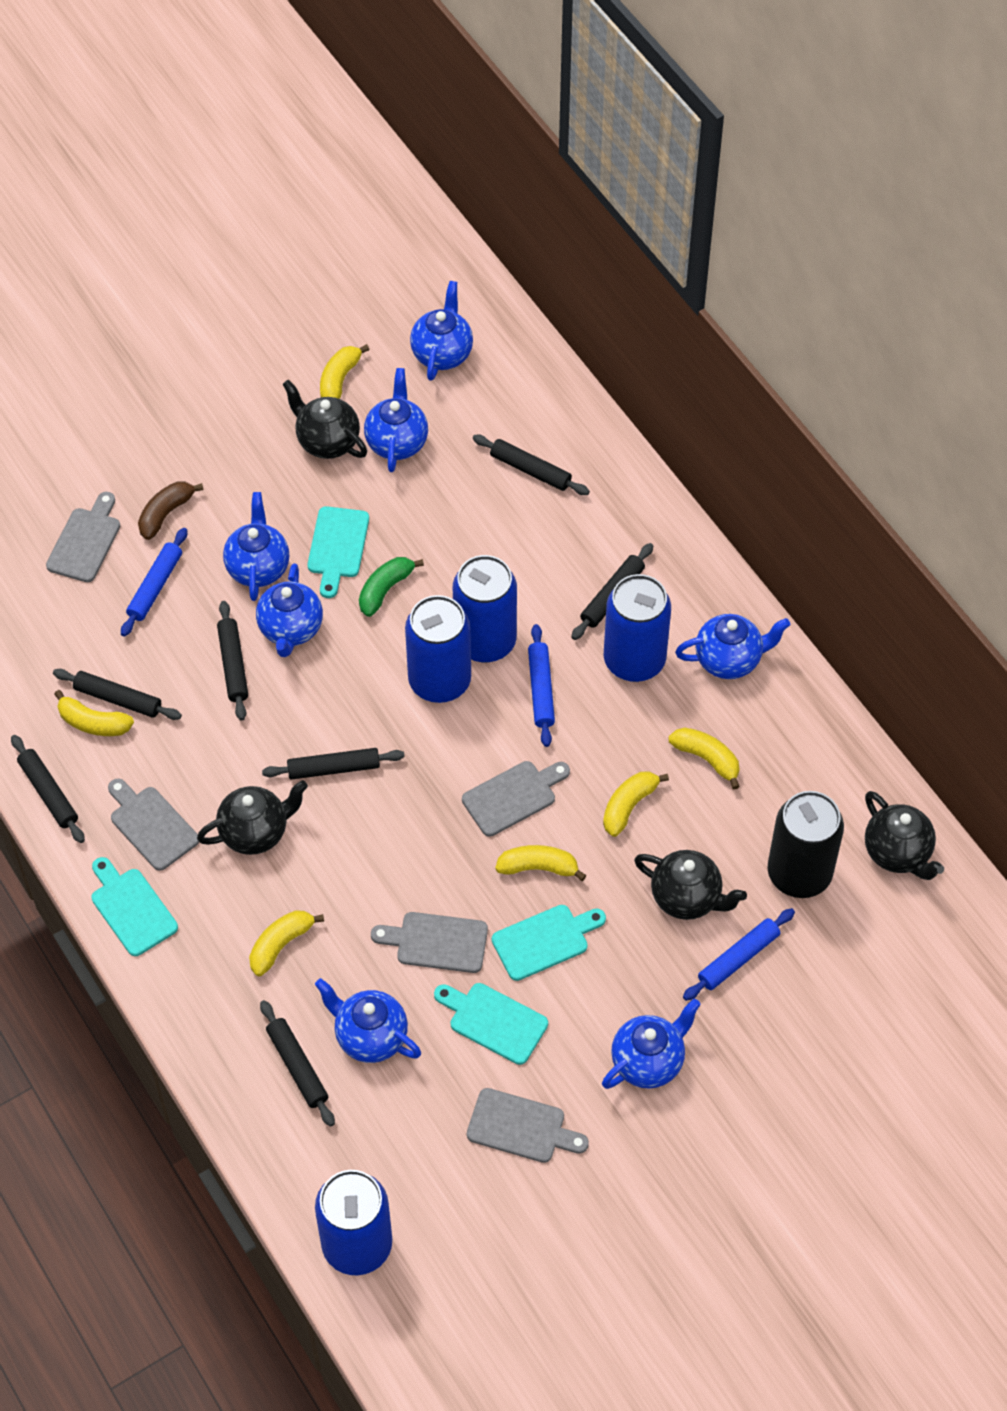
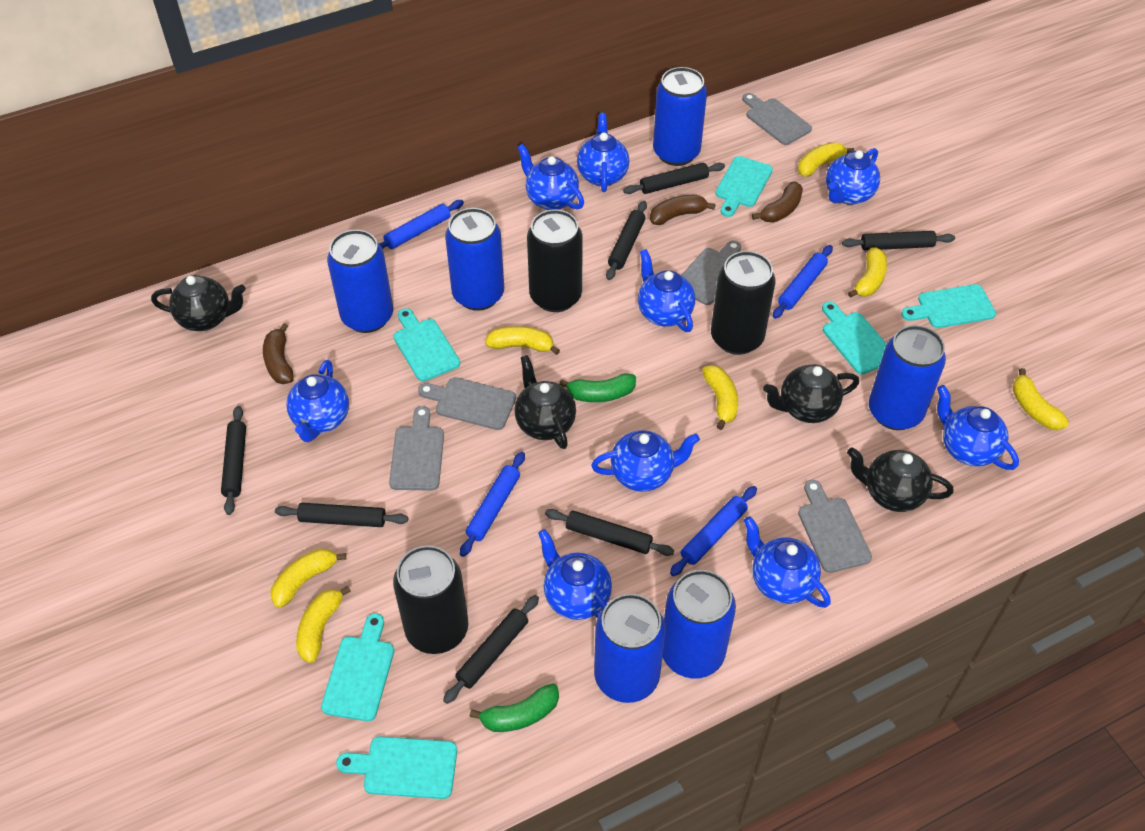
black can: 1 -> 3
blue can: 4 -> 6
blue rolling pin: 3 -> 4
blue teapot: 7 -> 9
brown banana: 1 -> 3
green banana: 1 -> 2
turquoise cutting board: 4 -> 6
yellow banana: 6 -> 7

